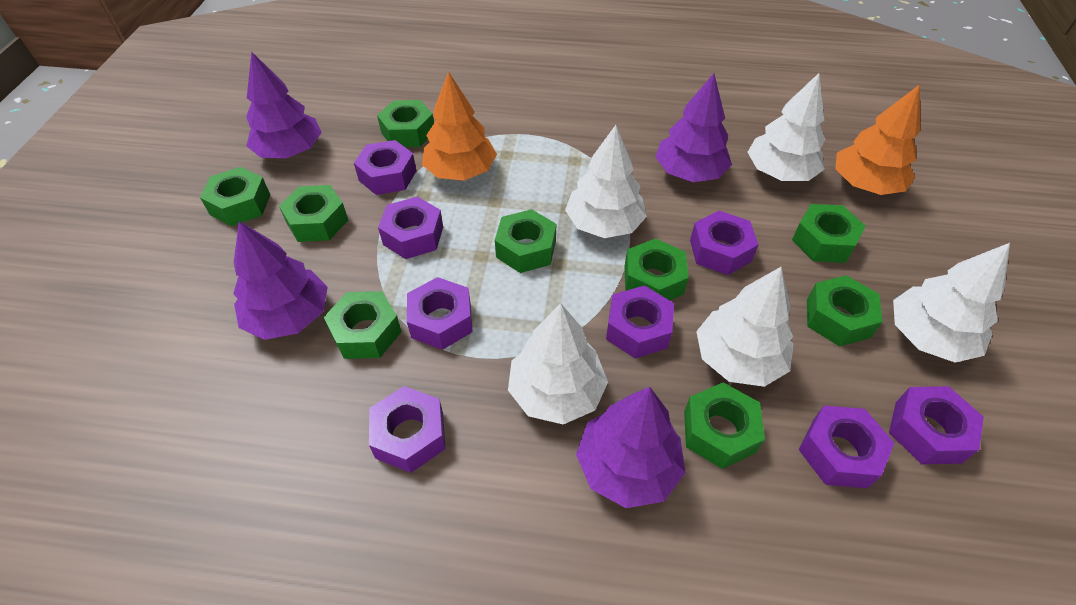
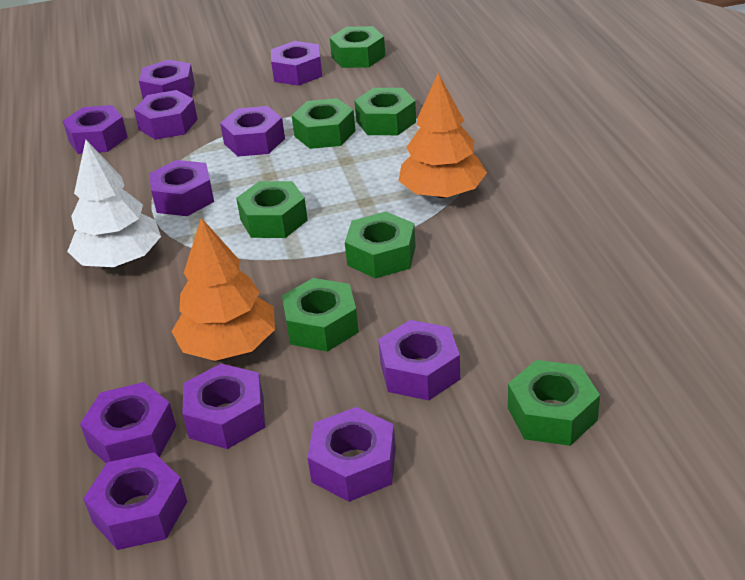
green nut: 9 -> 7
purple nut: 8 -> 11
purple tree: 4 -> 0
white tree: 5 -> 1

